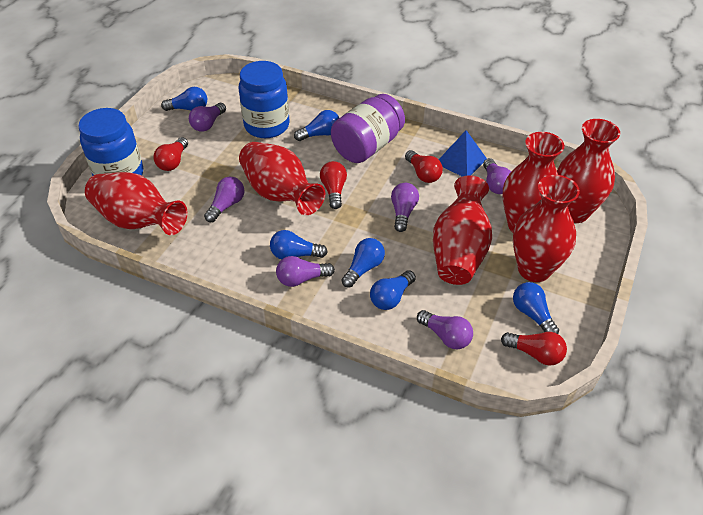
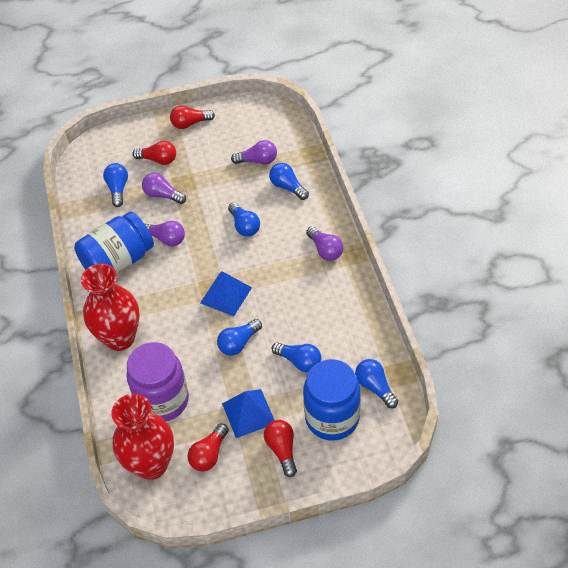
blue pyramid: 1 -> 2
purple light bulb: 6 -> 4
red vase: 6 -> 2

